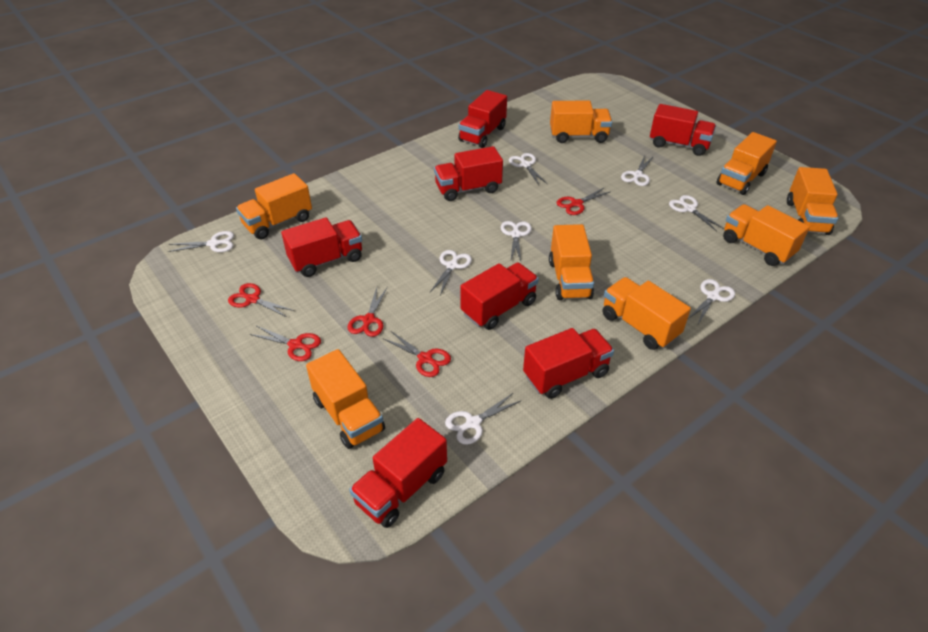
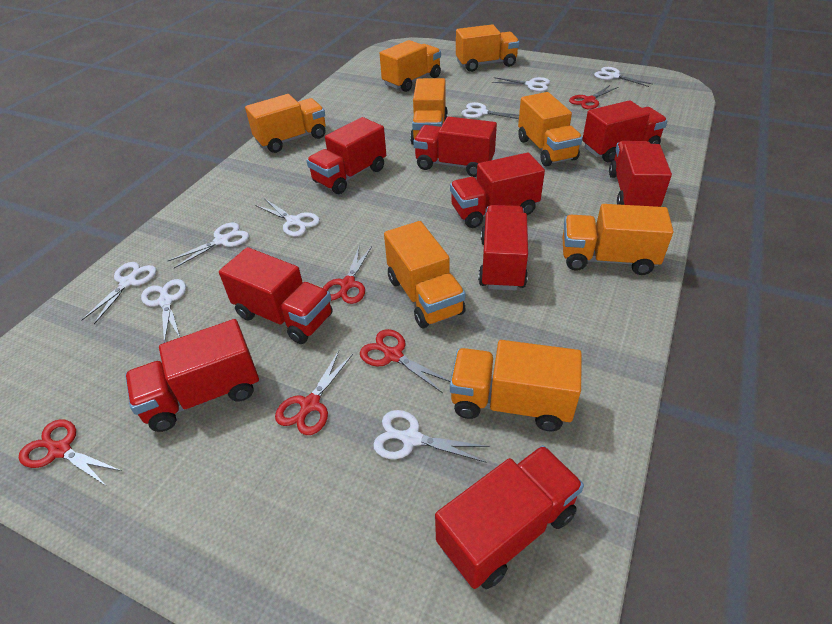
red truck: 7 -> 9

